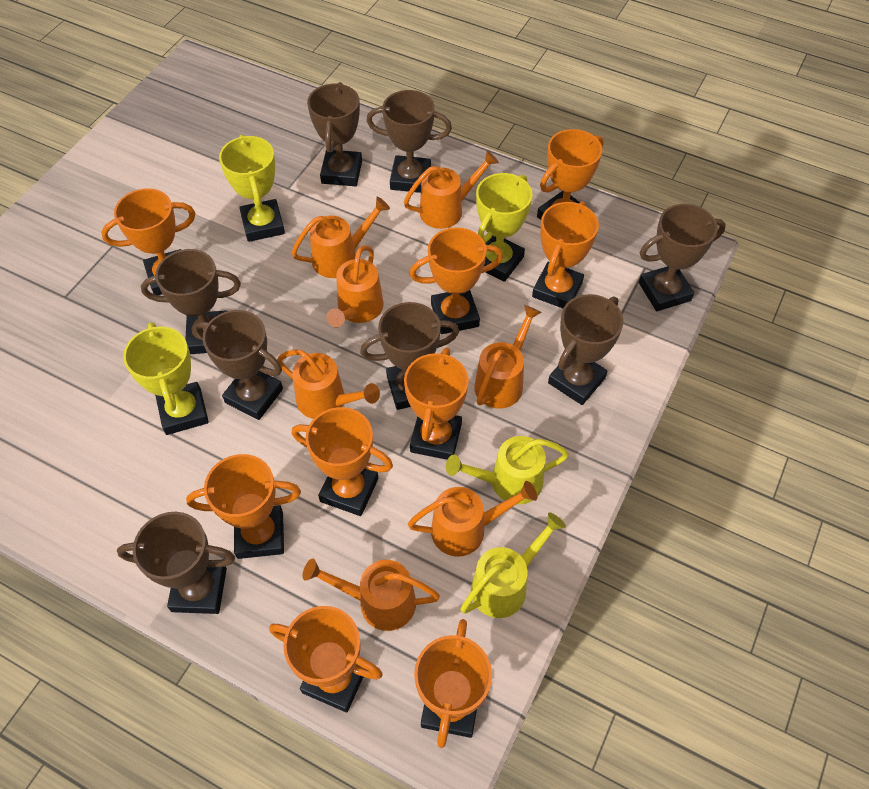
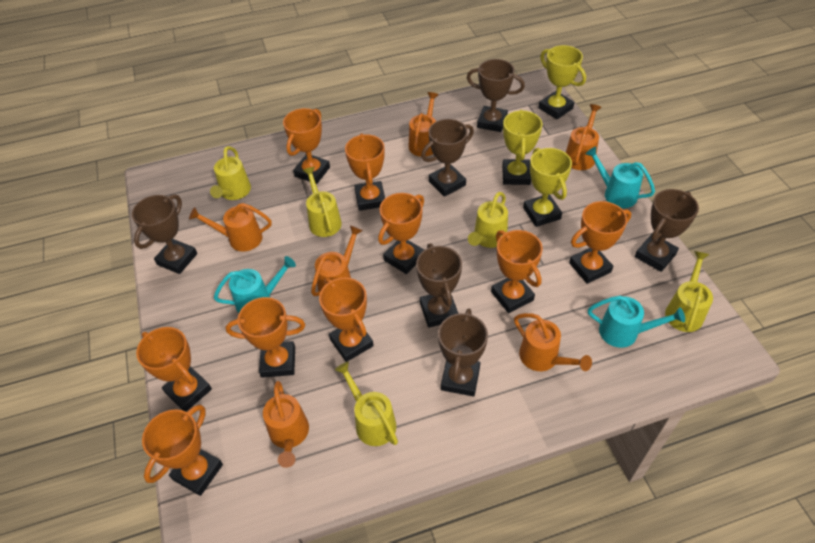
brown trophy: 8 -> 6
orange watering can: 7 -> 6
turquoise watering can: 0 -> 3
yellow watering can: 2 -> 5

